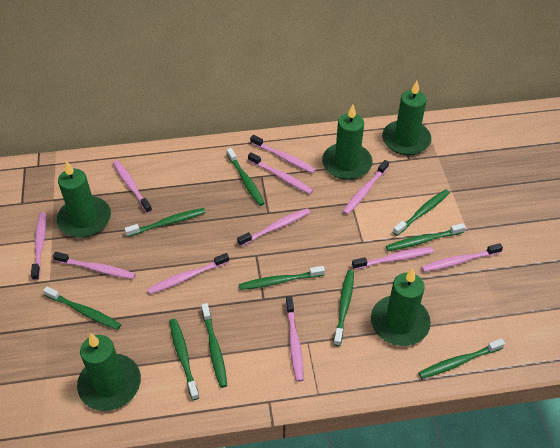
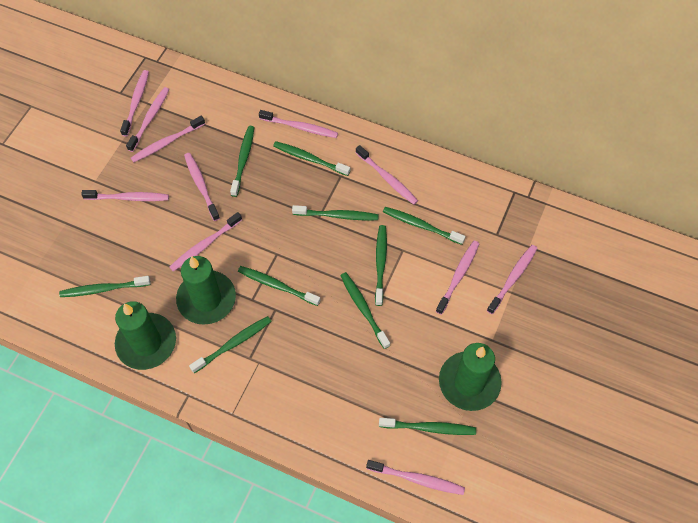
green candle: 5 -> 3

